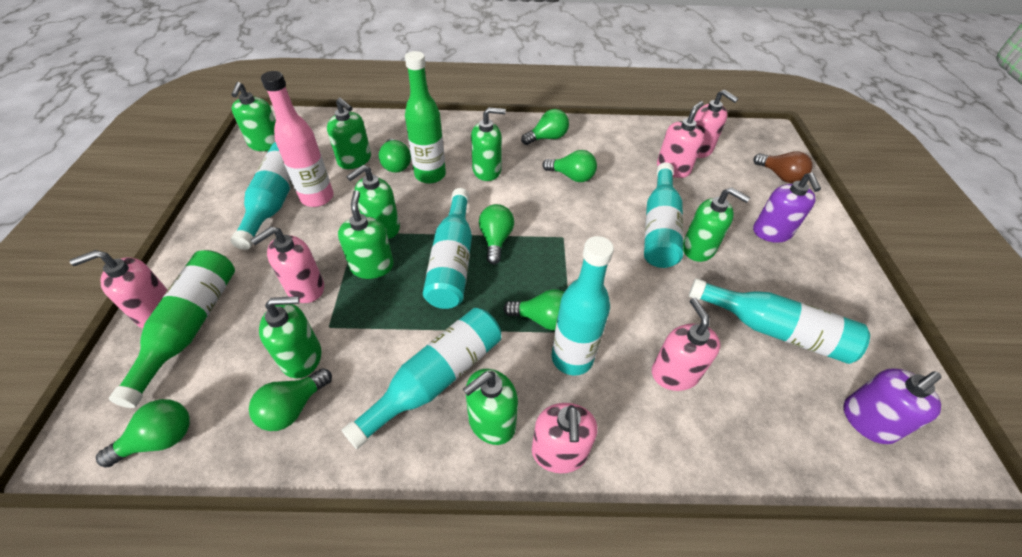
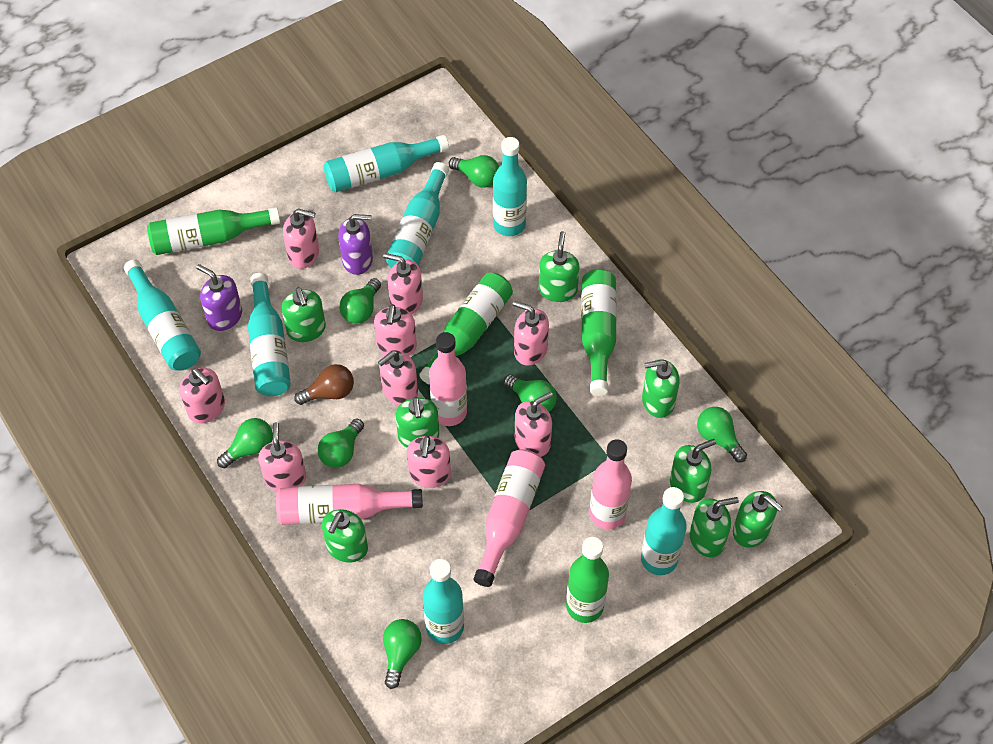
green bottle: 2 -> 4
pink bottle: 1 -> 4
pink soap dispenser: 6 -> 9
turquoise bottle: 6 -> 7

